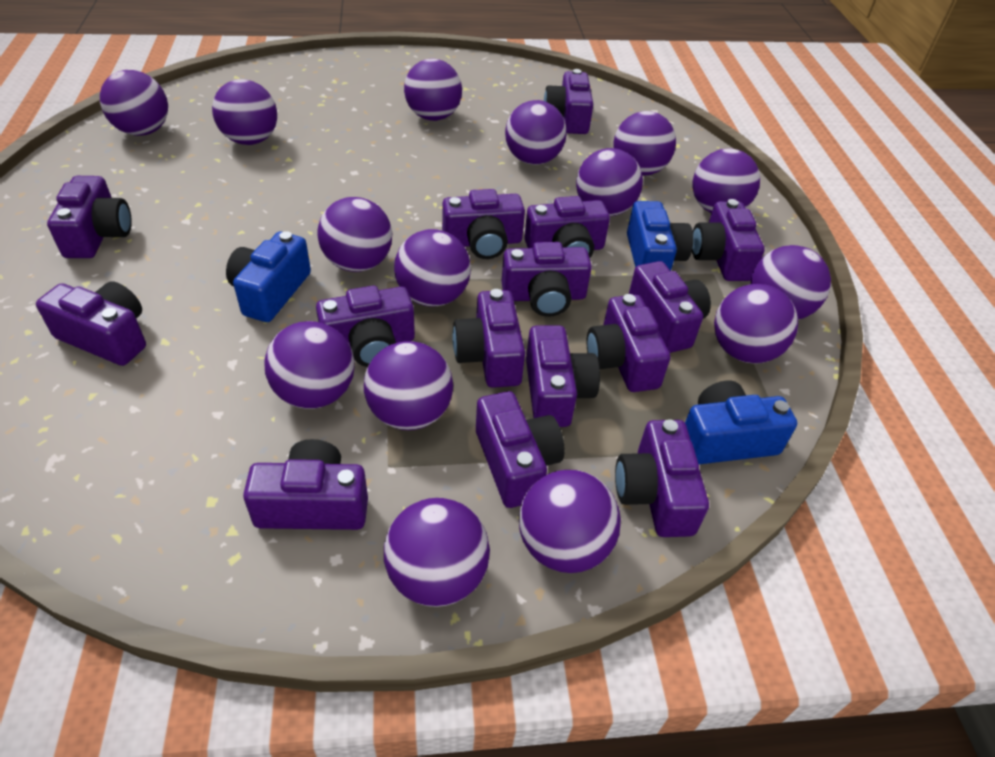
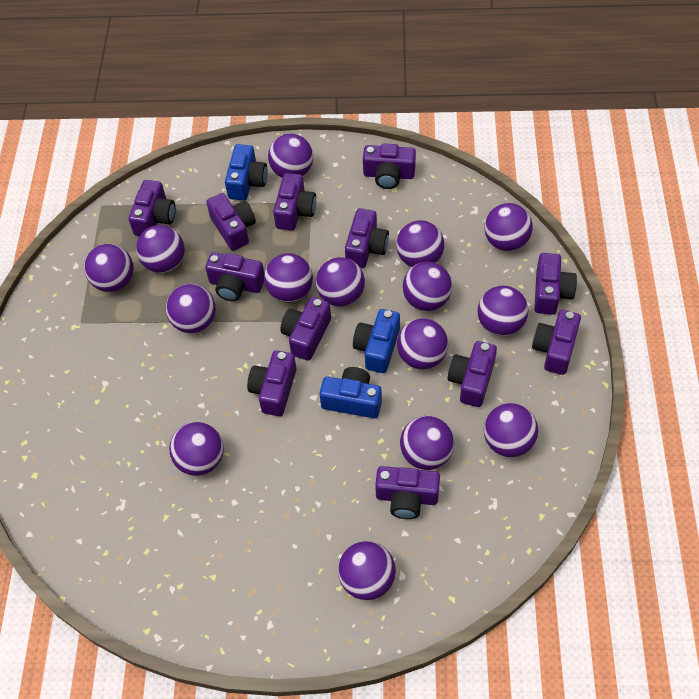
purple camera: 15 -> 12

